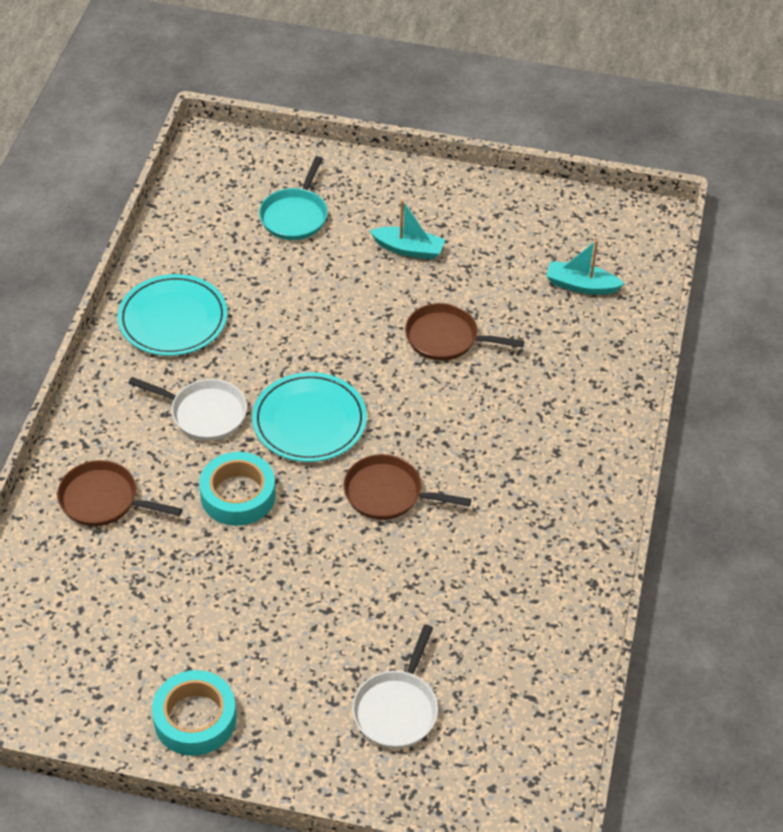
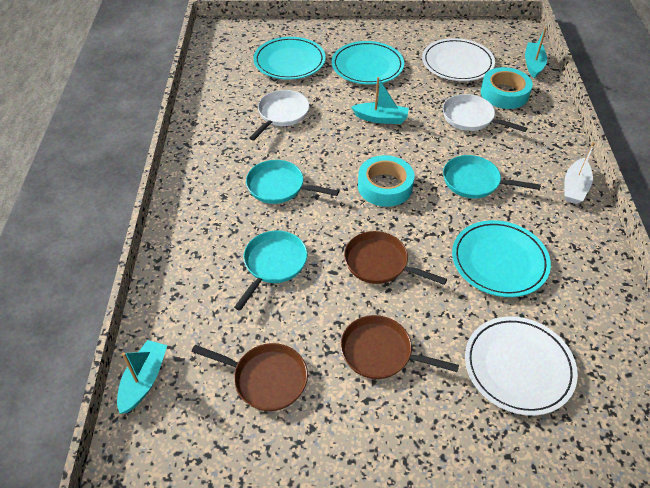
turquoise boat: 2 -> 3
turquoise pan: 1 -> 3
turquoise plate: 2 -> 3
white boat: 0 -> 1
white plate: 0 -> 2

